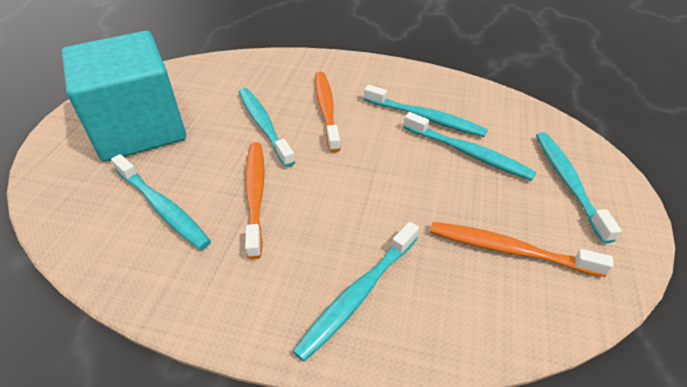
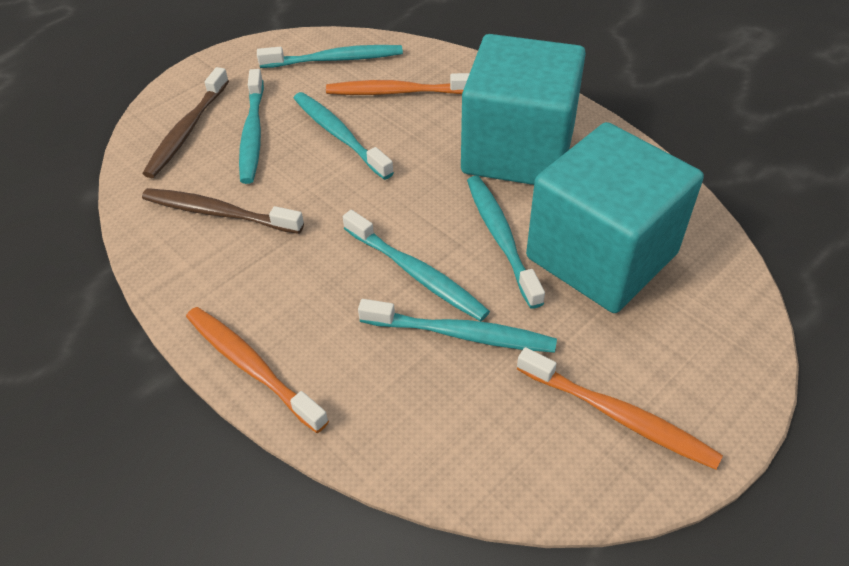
brown toothbrush: 0 -> 2
turquoise cube: 1 -> 2

